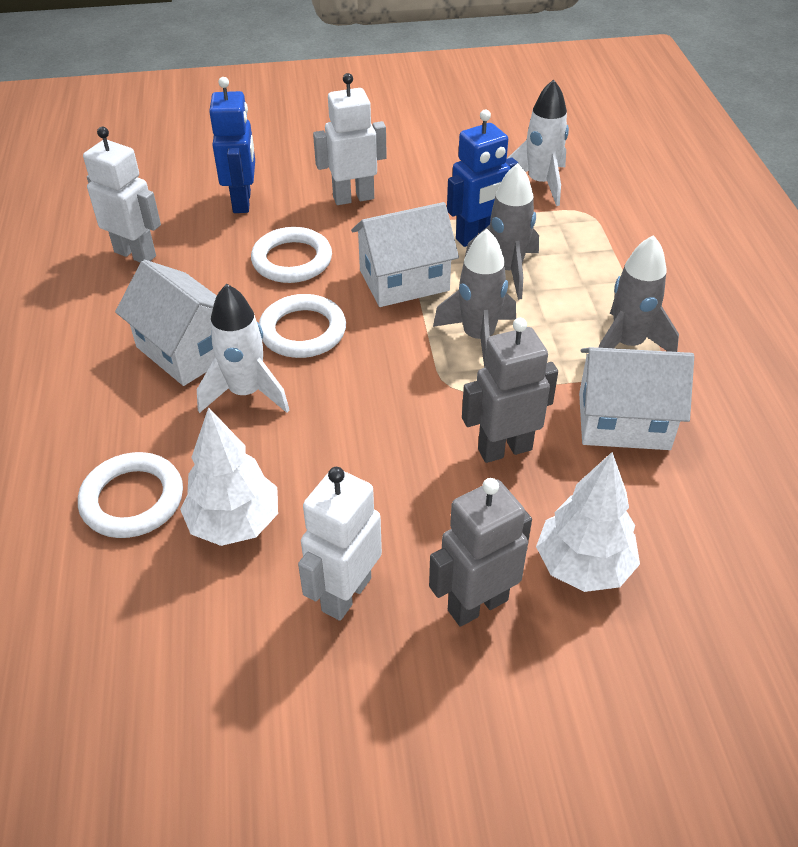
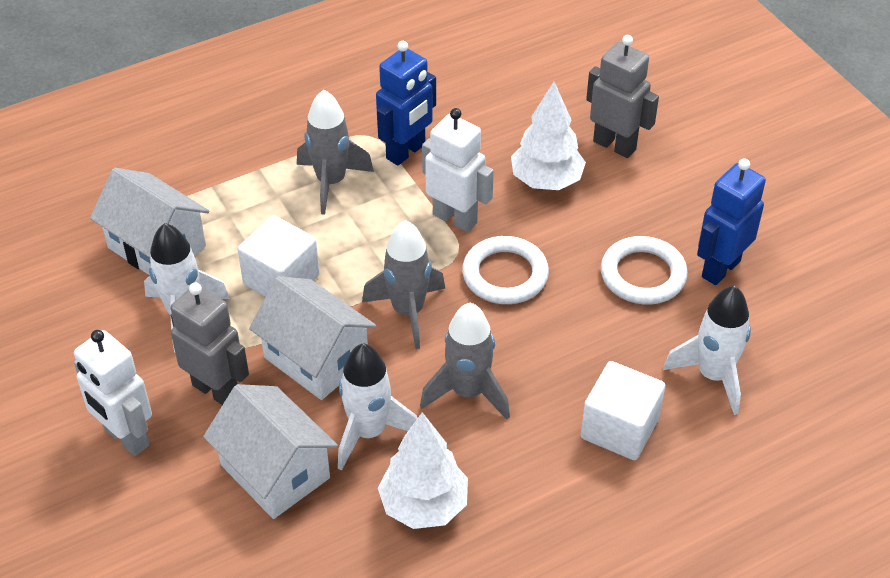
white cube: 0 -> 2
white ring: 3 -> 2
white robot: 3 -> 2
white rocket: 2 -> 3

